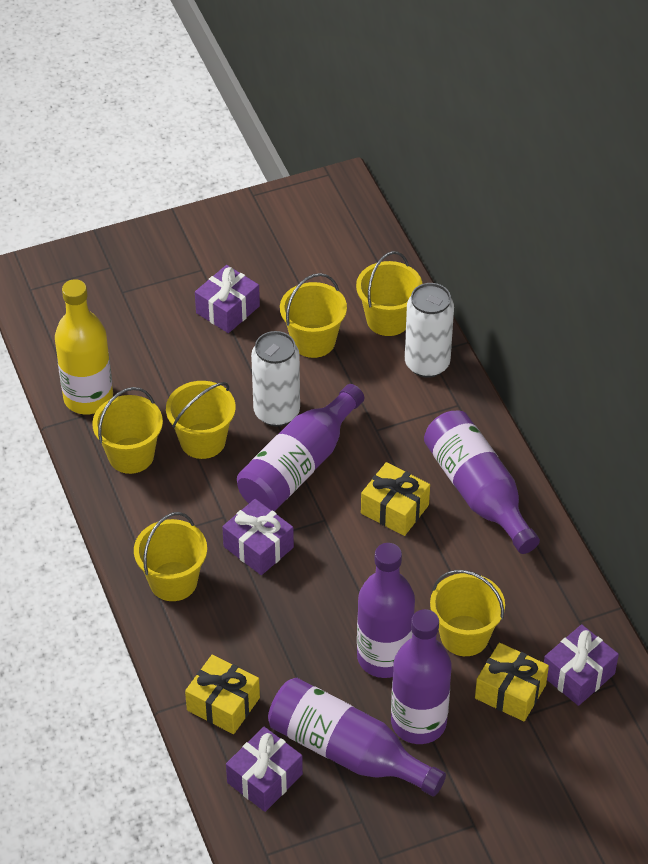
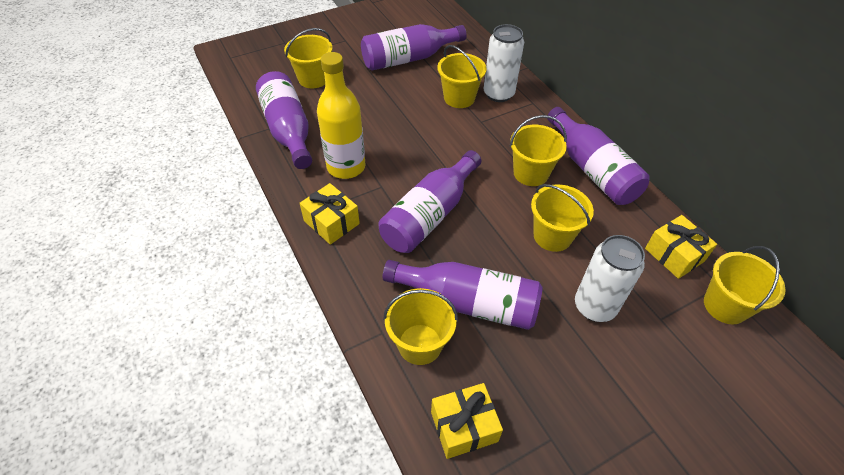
purple gift: 4 -> 0

